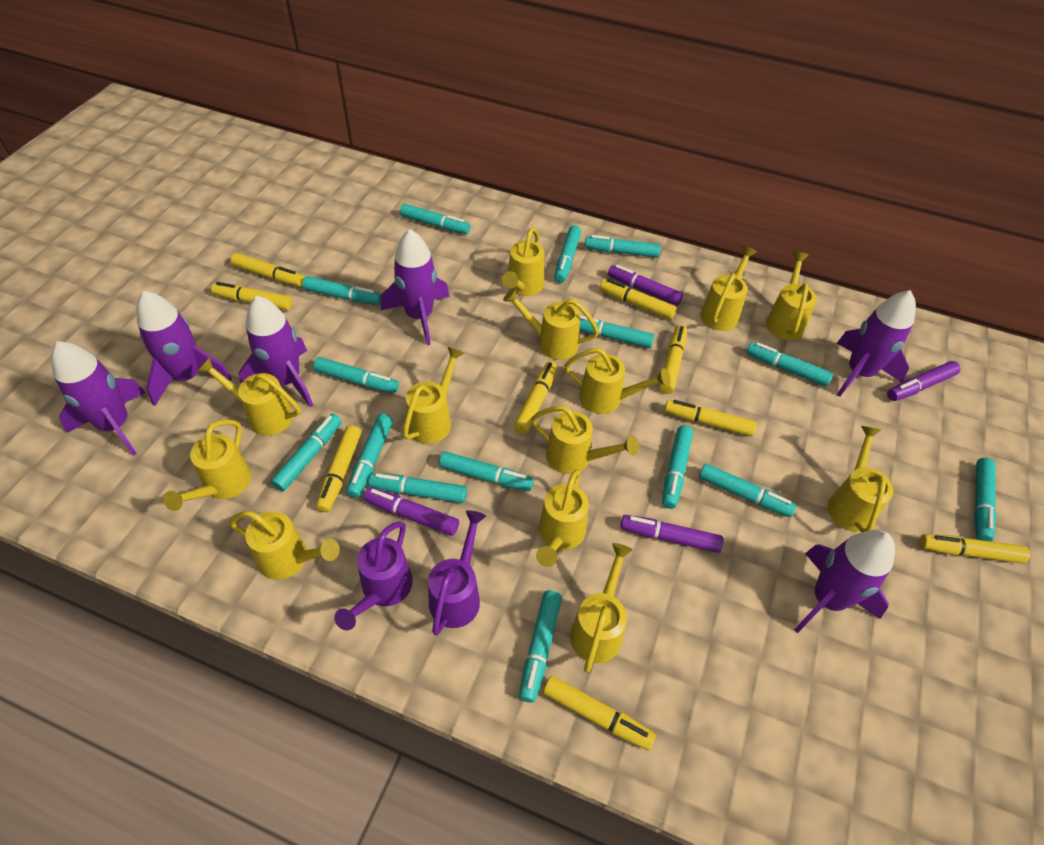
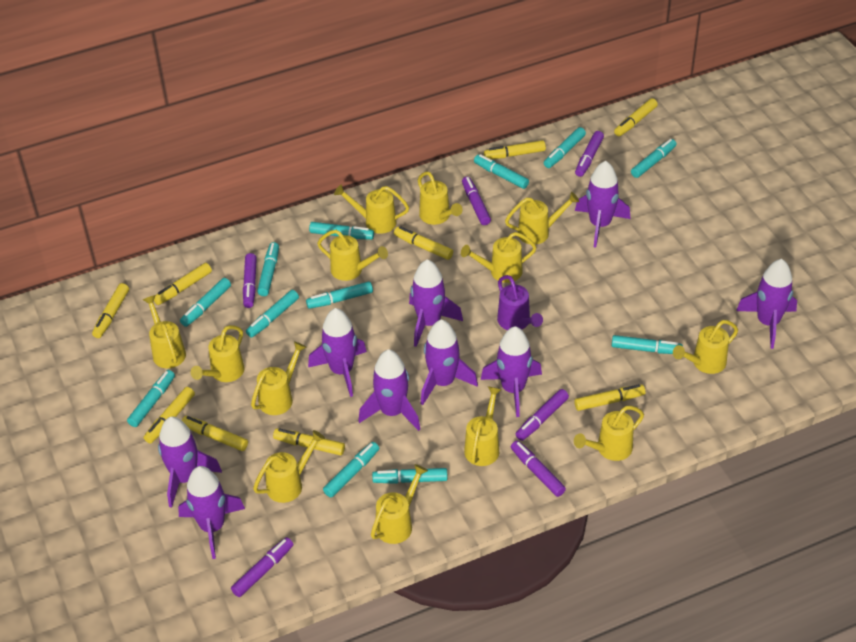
purple marker: 4 -> 6
purple rocket: 6 -> 9
purple watering can: 2 -> 1
turquoise marker: 15 -> 12

